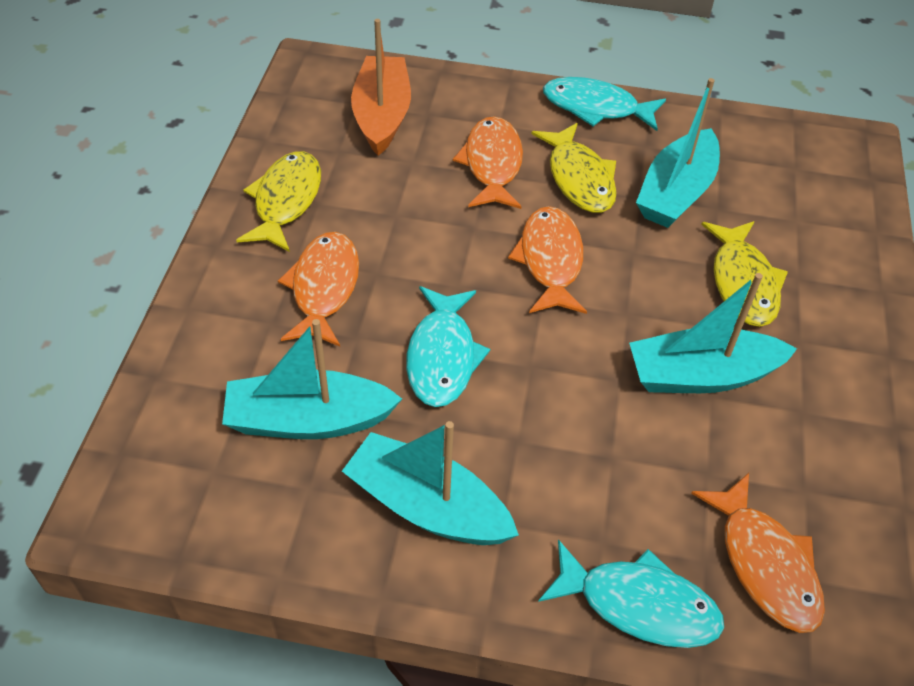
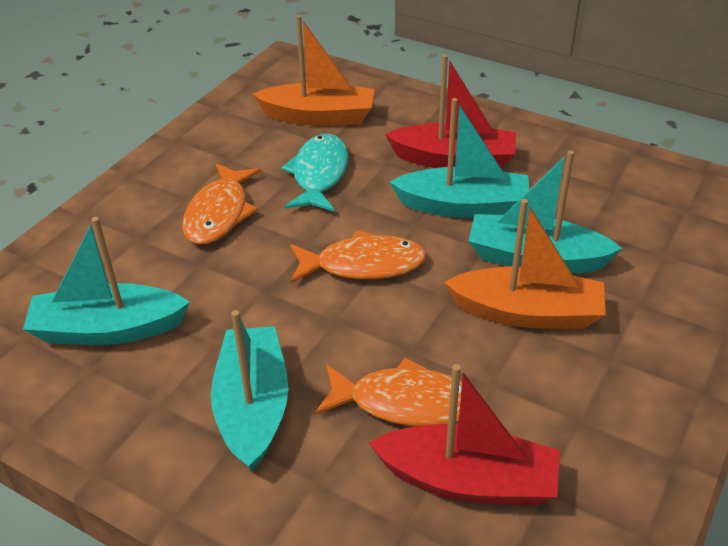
orange boat: 1 -> 2
orange fish: 4 -> 3
red boat: 0 -> 2
turquoise fish: 3 -> 1
yellow fish: 3 -> 0

